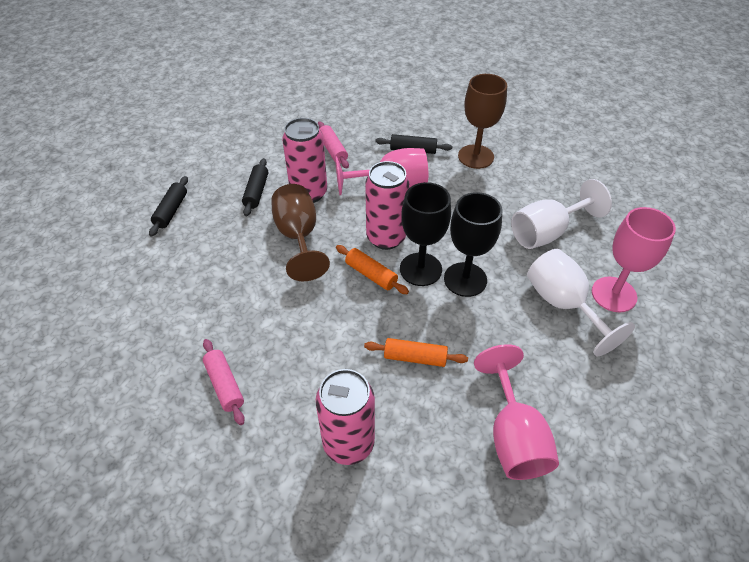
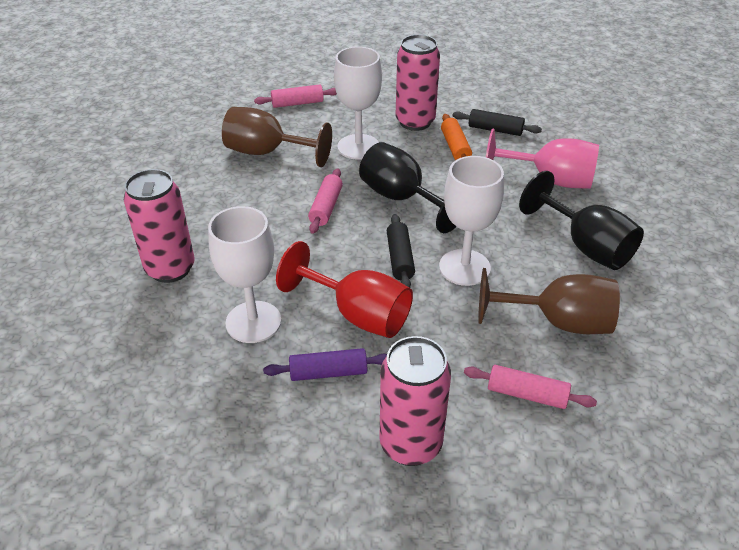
black rolling pin: 3 -> 2
orange rolling pin: 2 -> 1
pink goblet: 3 -> 1
pink rolling pin: 2 -> 3
purple rolling pin: 0 -> 1
red goblet: 0 -> 1
white goblet: 2 -> 3

